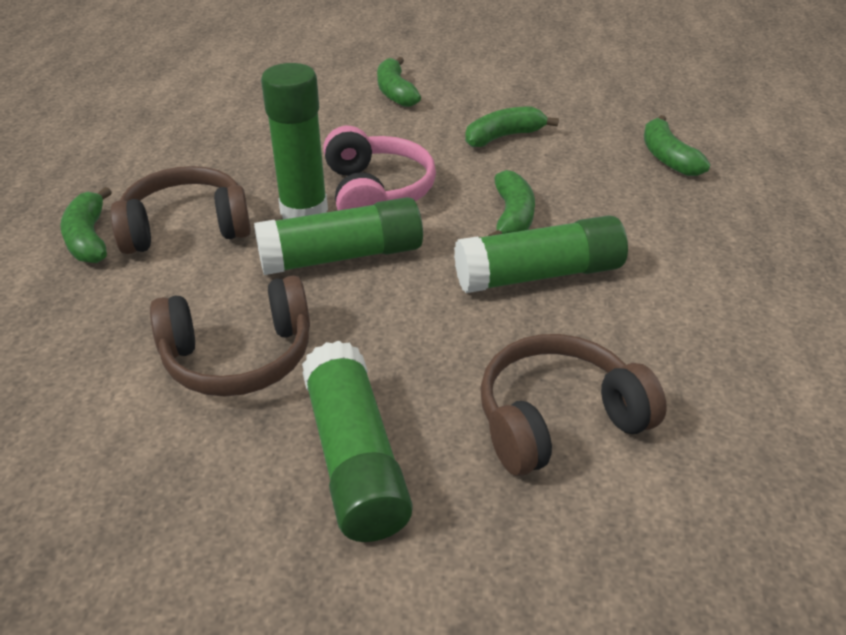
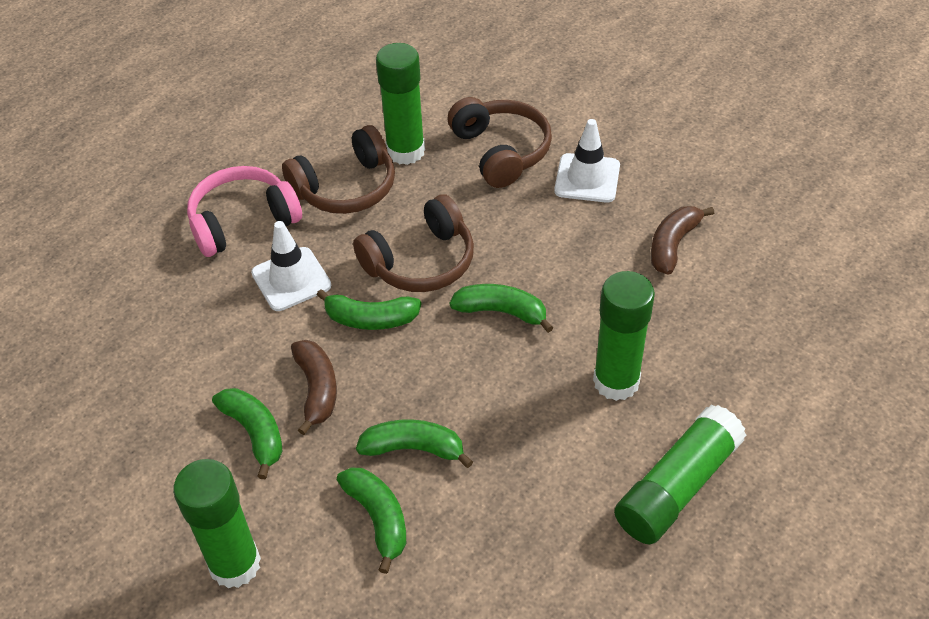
brown banana: 0 -> 2
white traffic cone: 0 -> 2

